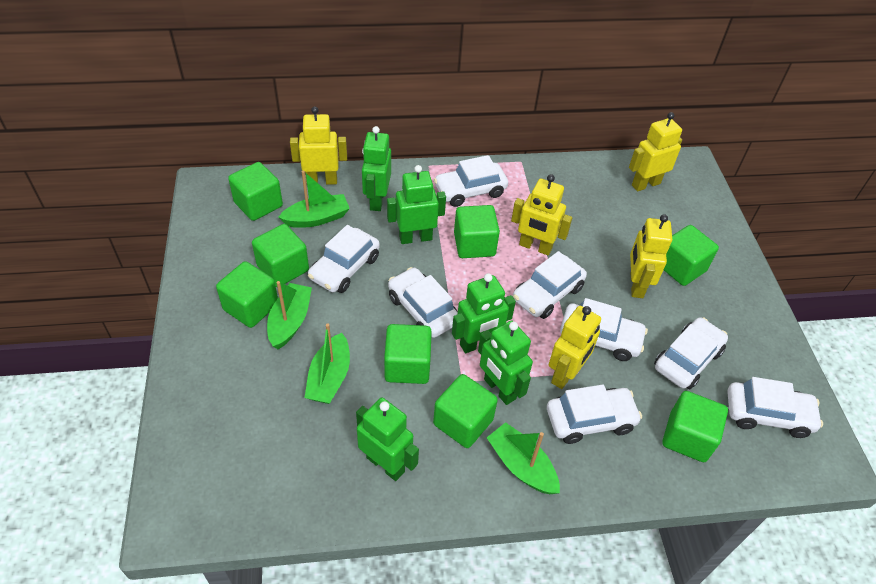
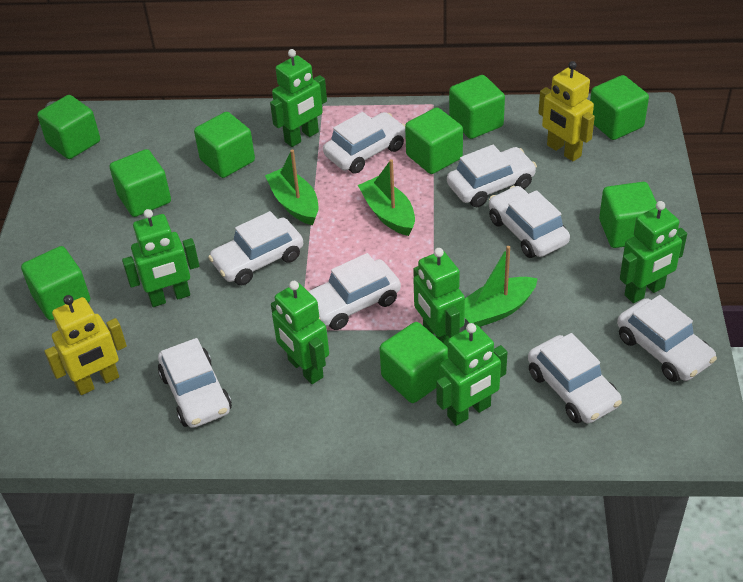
green boat: 4 -> 3
green cube: 8 -> 9
green robot: 5 -> 6
yellow robot: 5 -> 2

